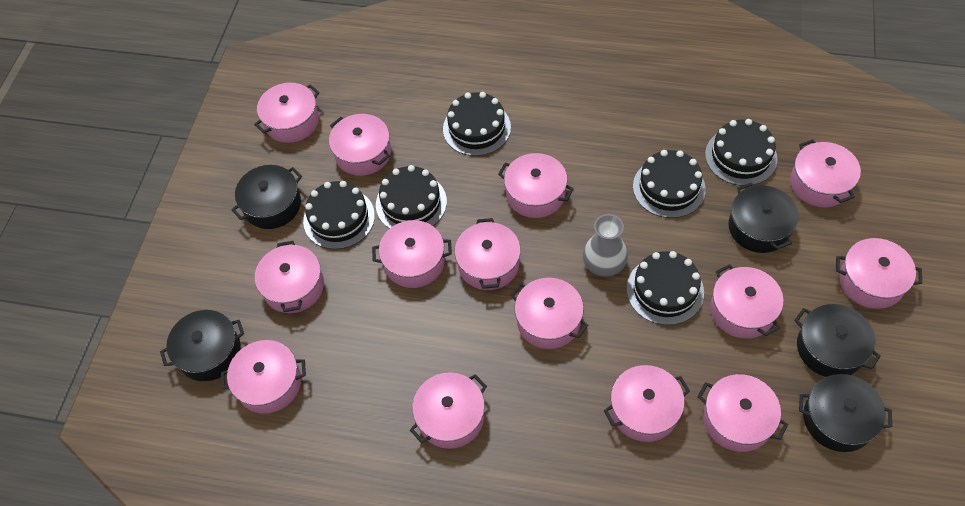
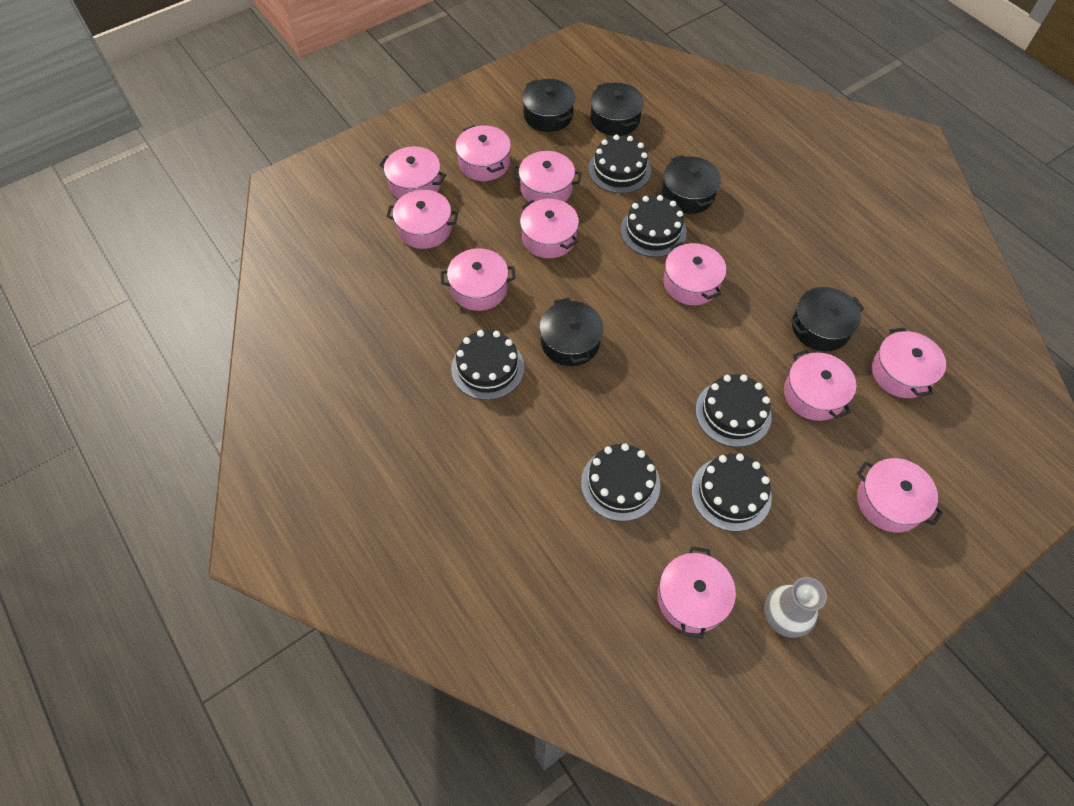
pink pot: 14 -> 11

